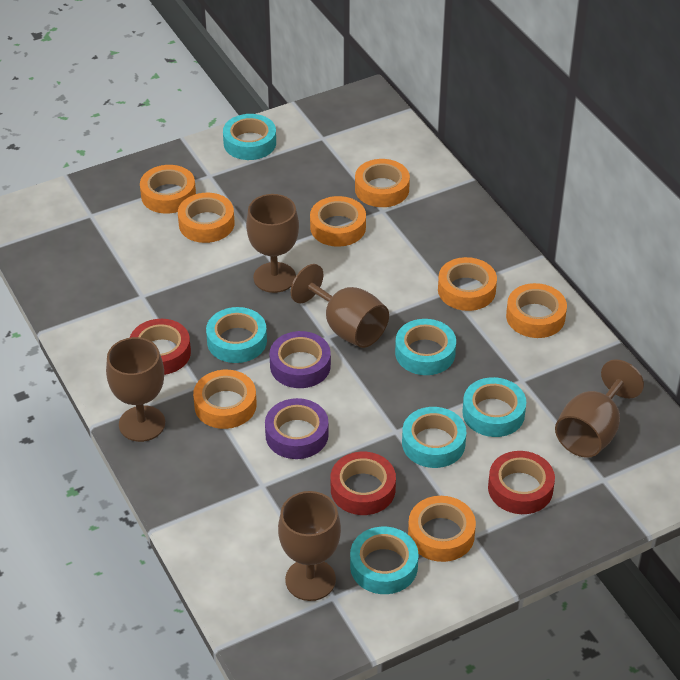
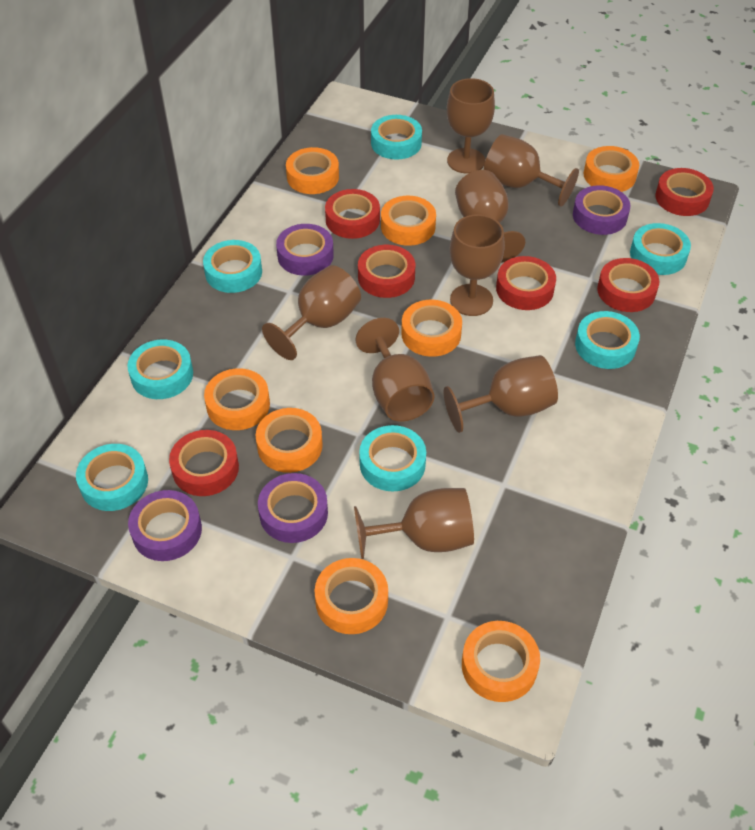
brown goblet: 5 -> 8
purple tape: 2 -> 4
red tape: 3 -> 6
turquoise tape: 6 -> 7

